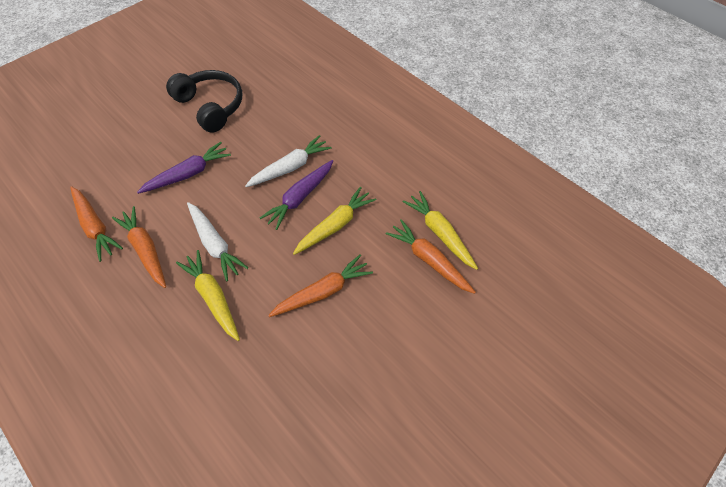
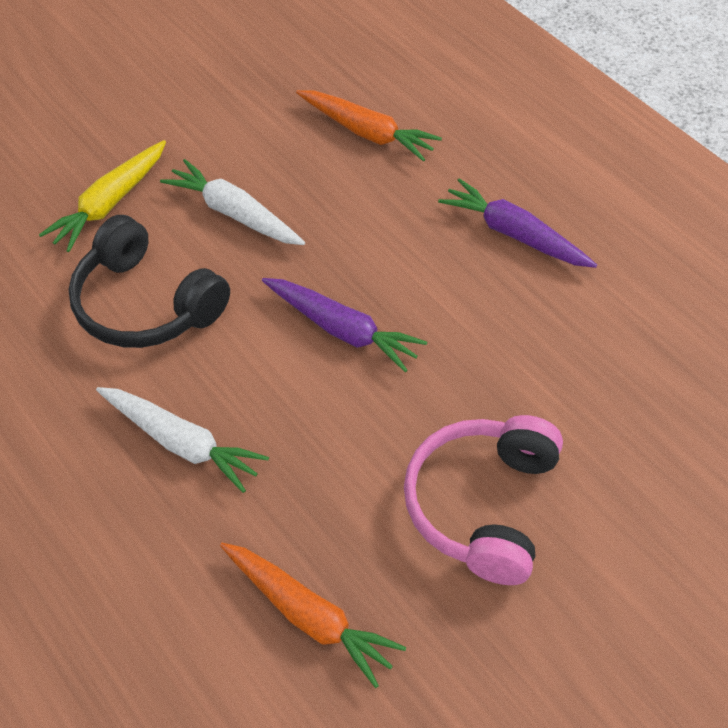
orange carrot: 4 -> 2
pink headphones: 0 -> 1
yellow carrot: 3 -> 1

